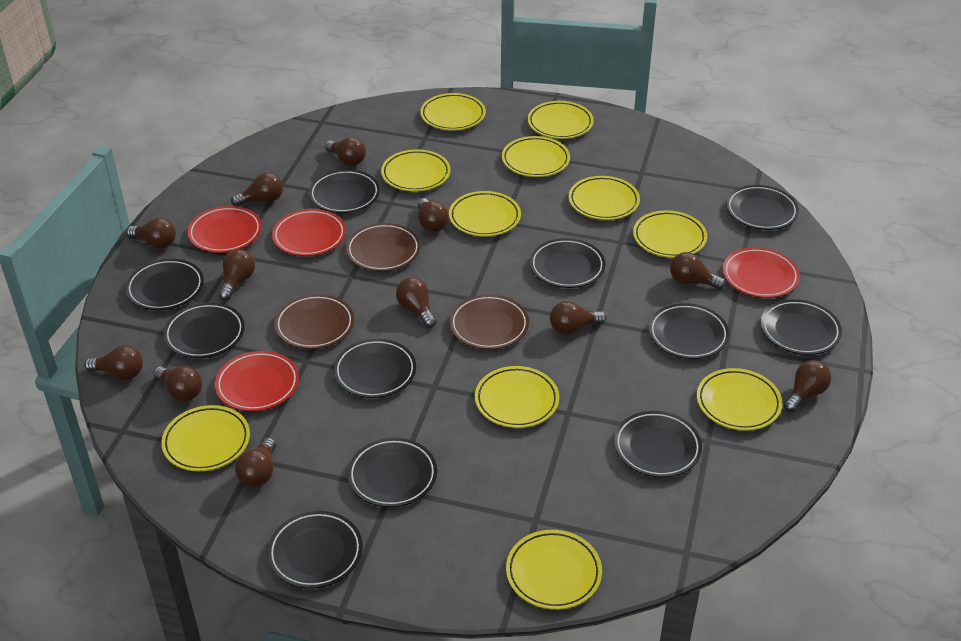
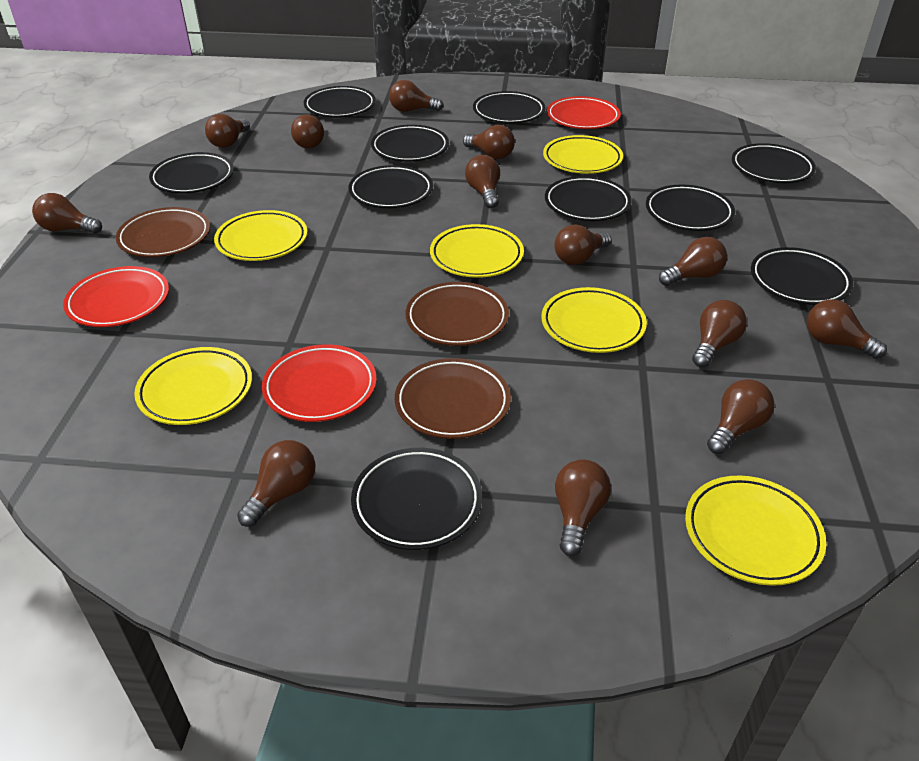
black plate: 11 -> 10
brown light bulb: 12 -> 13
red plate: 4 -> 3
yellow plate: 11 -> 6

